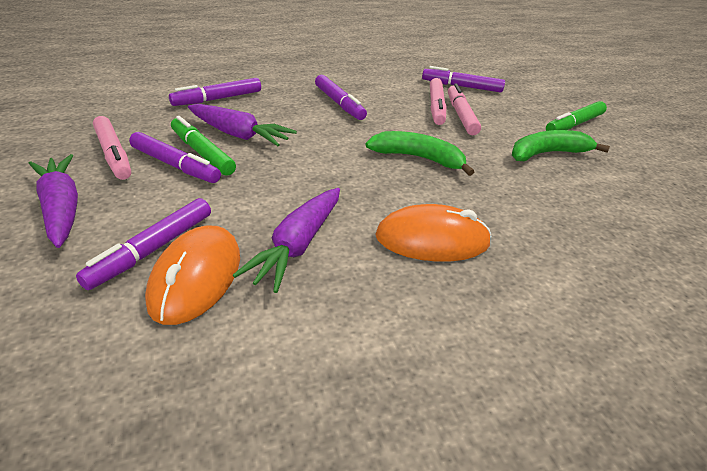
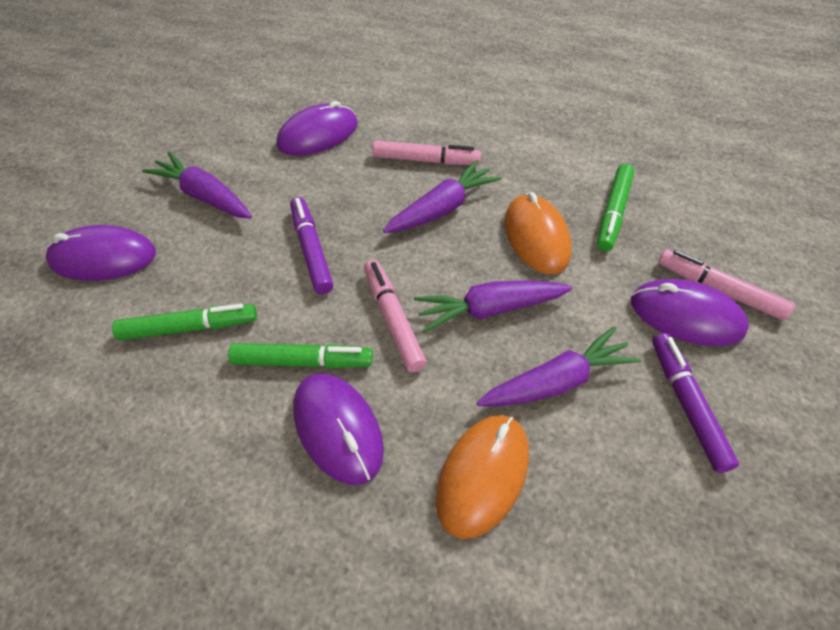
green banana: 2 -> 0
green marker: 2 -> 3
purple carrot: 3 -> 4
purple marker: 5 -> 2
purple mouse: 0 -> 4

